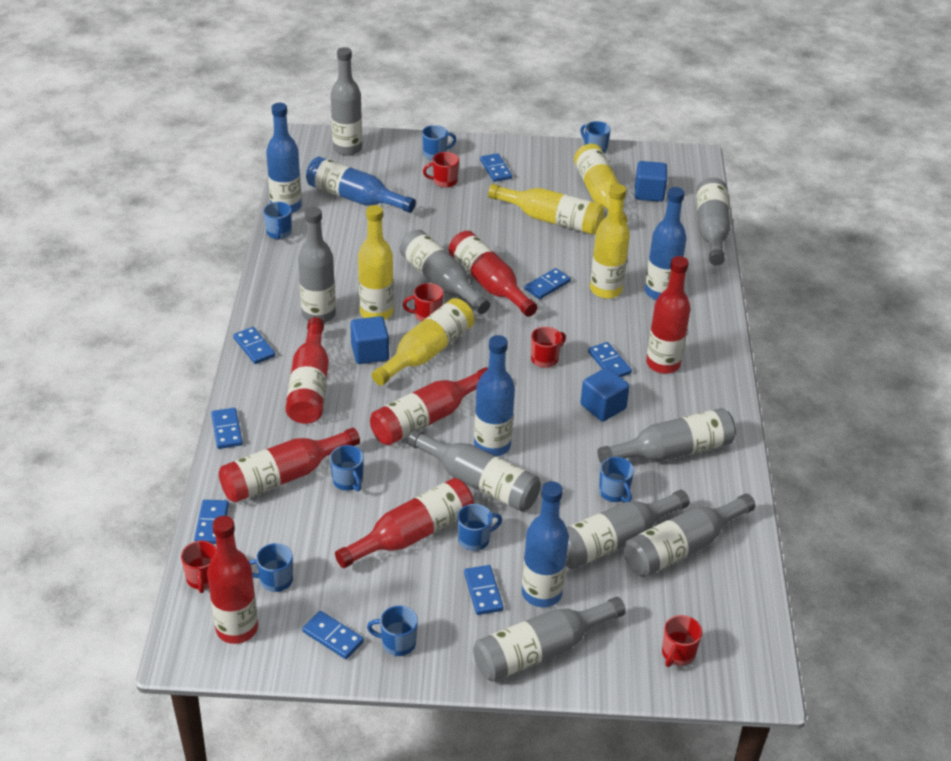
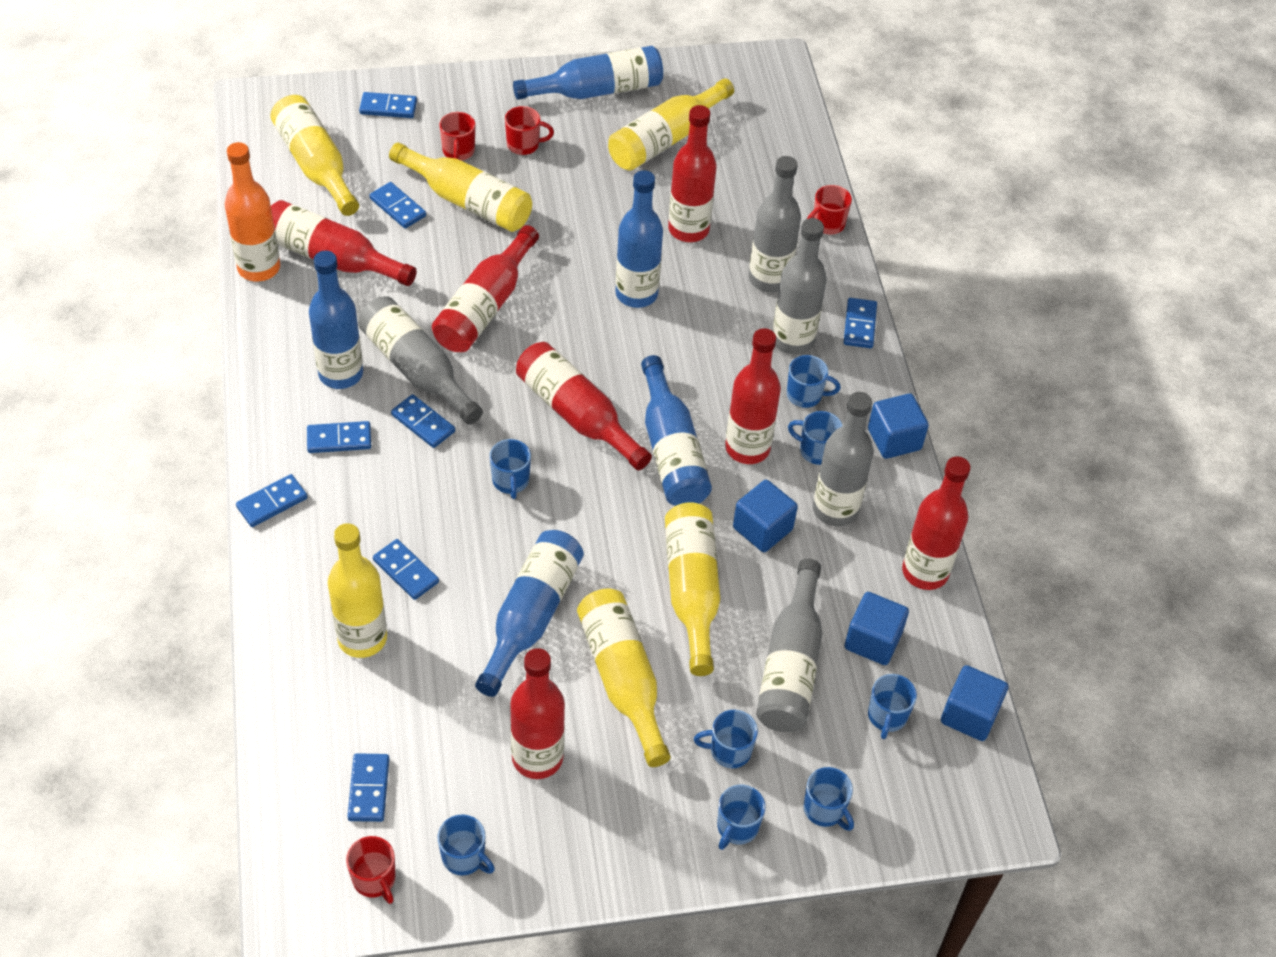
blue cube: 3 -> 4
grey bottle: 9 -> 5
orange bottle: 0 -> 1
red mug: 5 -> 4
yellow bottle: 5 -> 6

